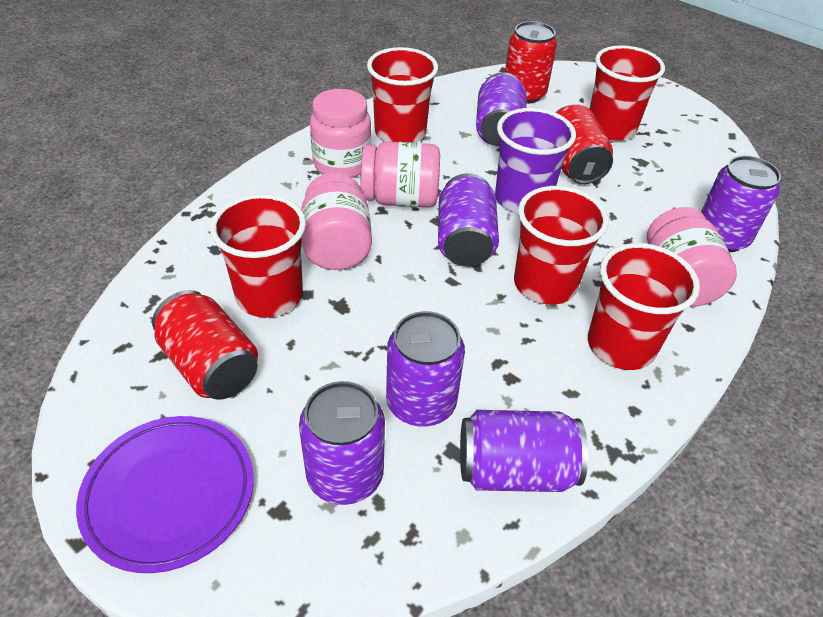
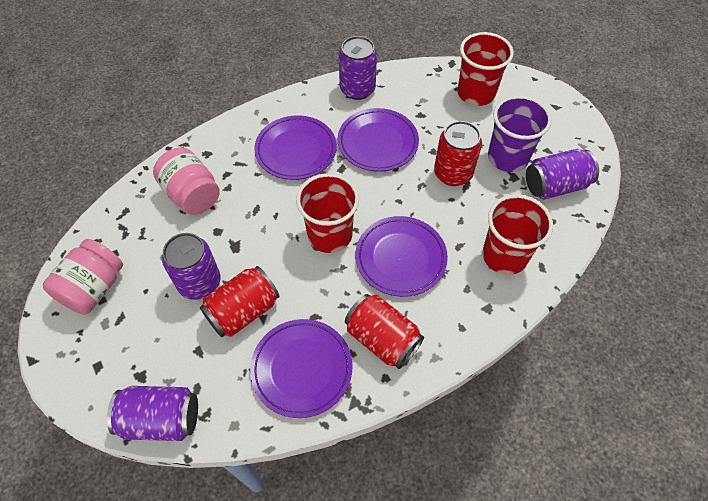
pink jar: 4 -> 2
purple can: 6 -> 4
purple plate: 1 -> 4
red cup: 5 -> 3

